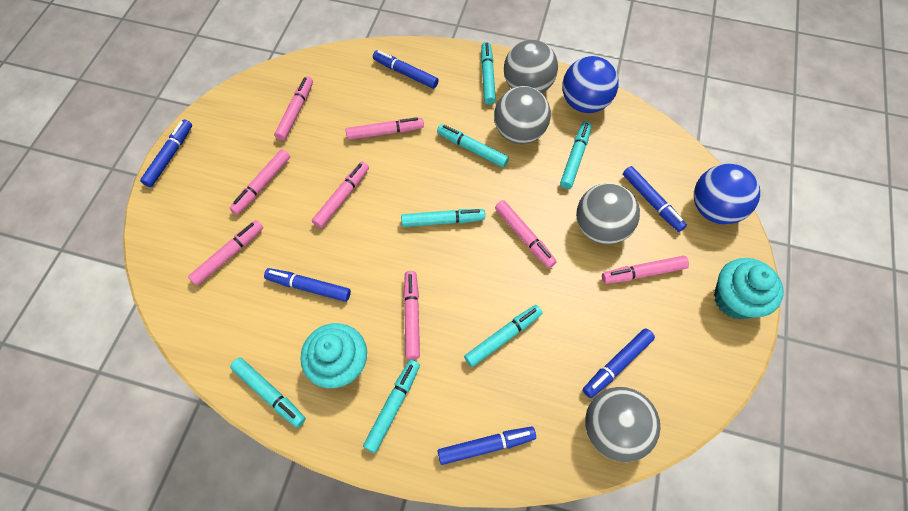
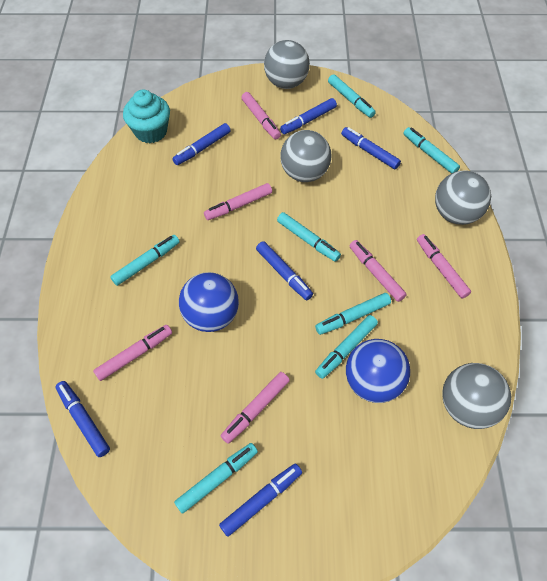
pink marker: 8 -> 6
turquoise cupcake: 2 -> 1

